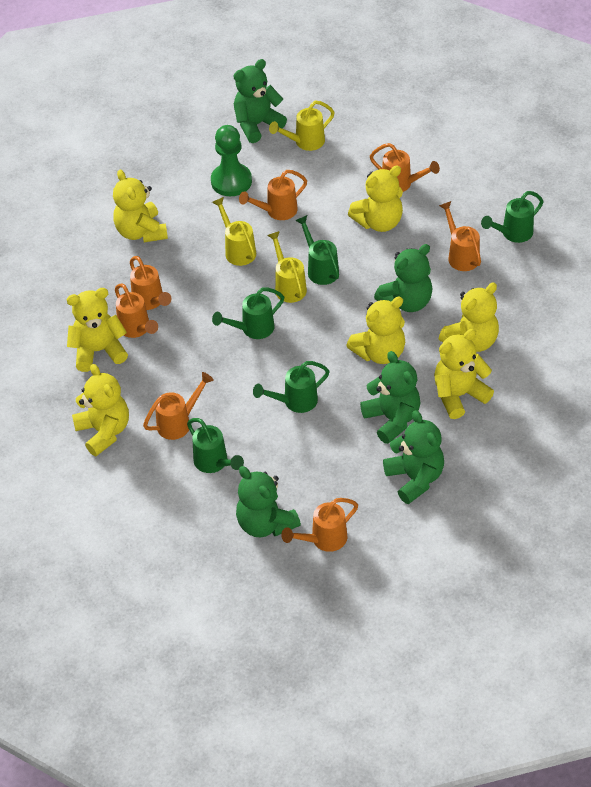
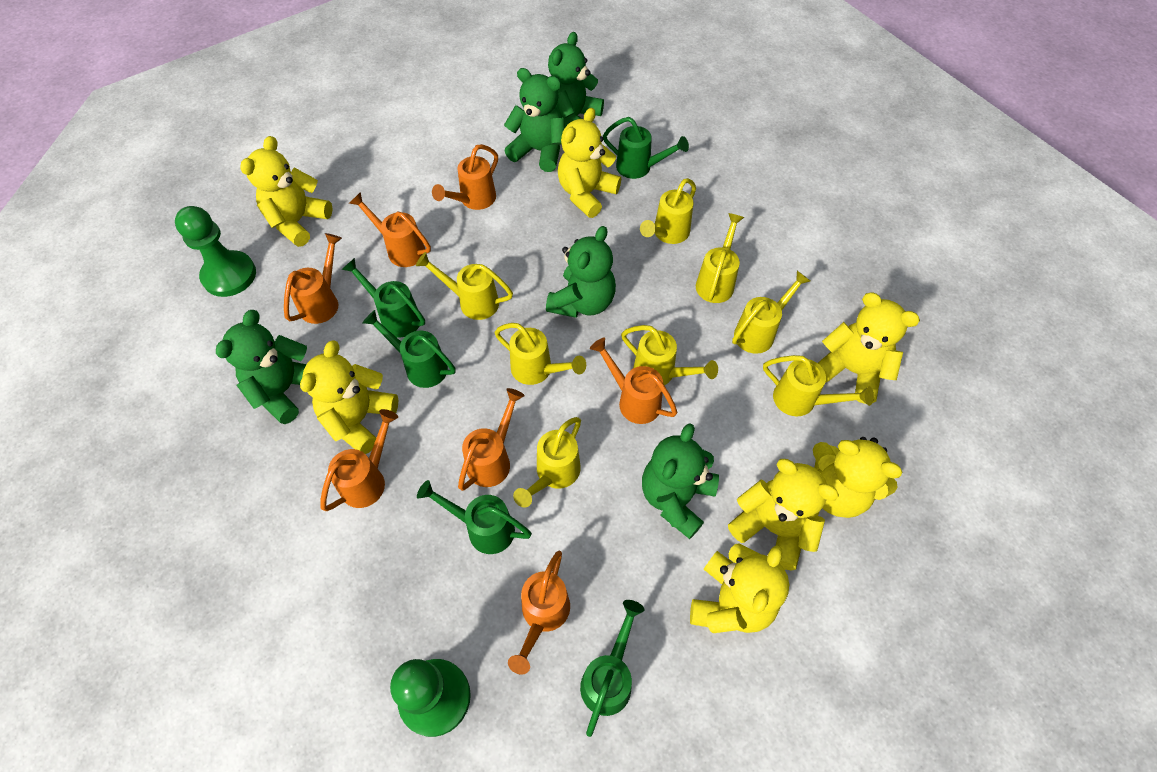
green pawn: 1 -> 2
yellow watering can: 3 -> 8

